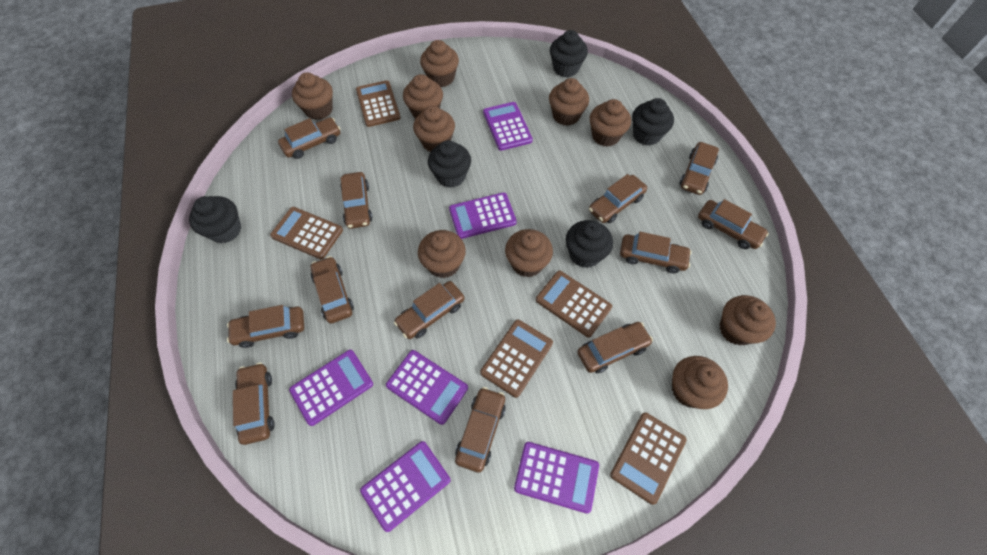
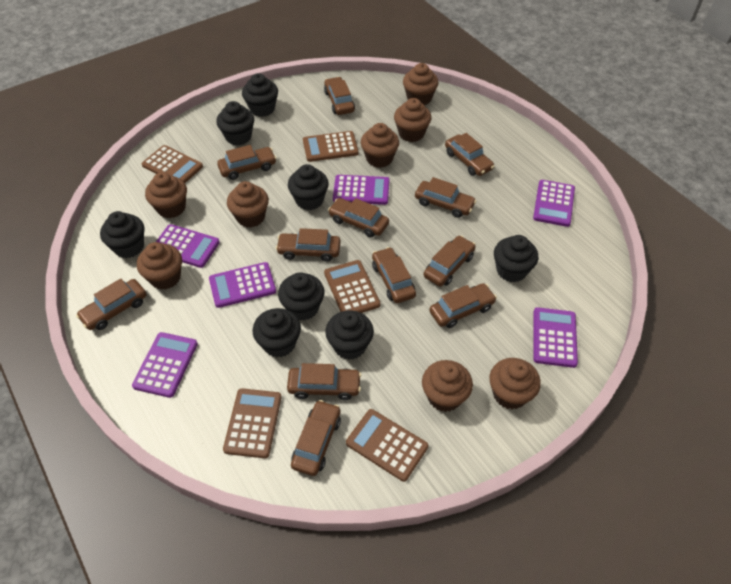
black cupcake: 5 -> 8
brown cupcake: 10 -> 8

